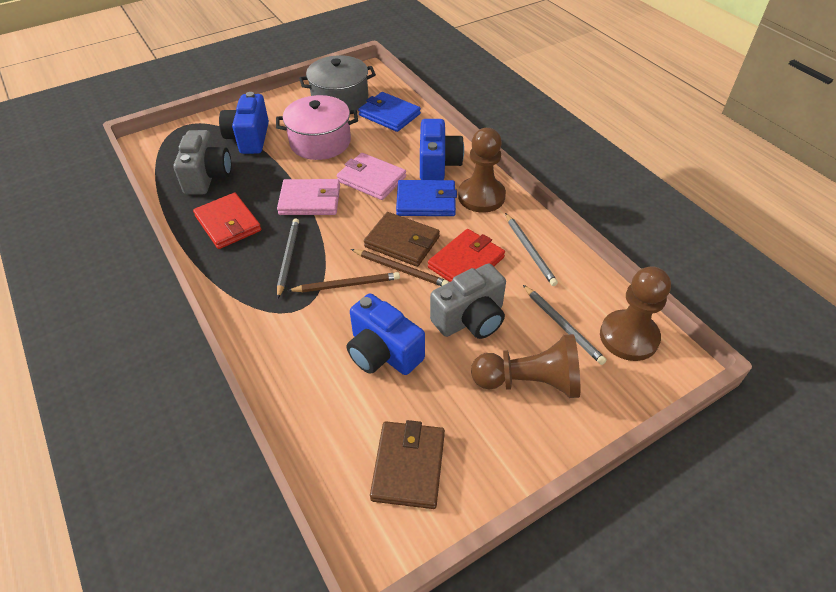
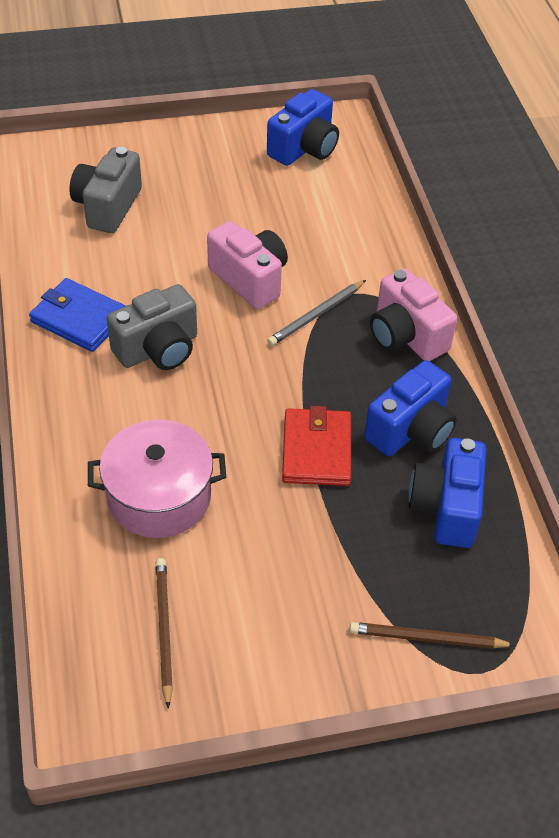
blue wallet: 2 -> 1
brown pawn: 3 -> 0
brown wallet: 2 -> 0
grey pencil: 3 -> 1
grey pot: 1 -> 0
pink camera: 0 -> 2
pink wallet: 2 -> 0
red wallet: 2 -> 1

